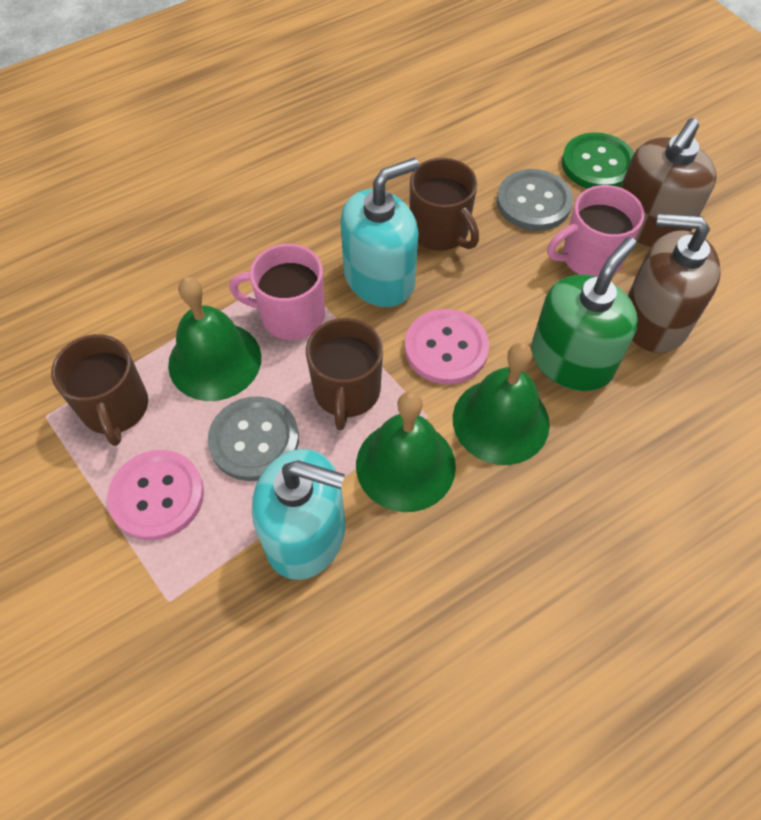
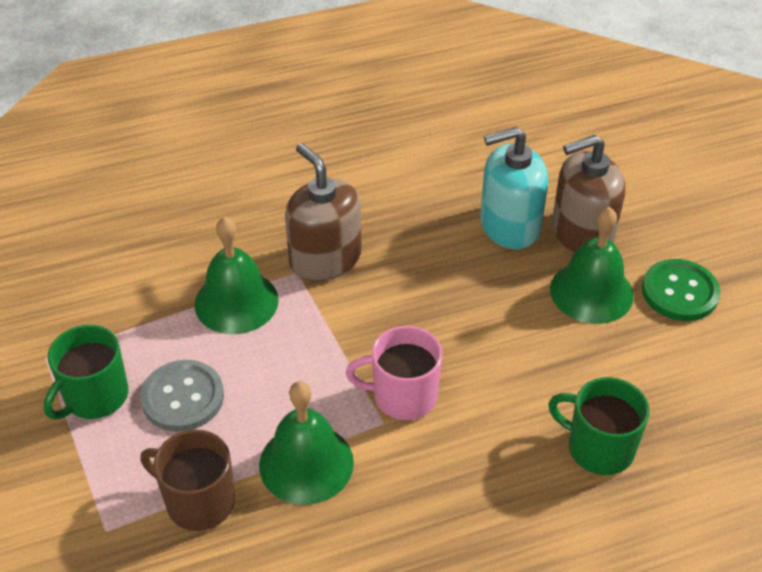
brown mug: 3 -> 1
green mug: 0 -> 2
green soap dispenser: 1 -> 0
grey button: 2 -> 1
pink button: 2 -> 0
pink mug: 2 -> 1
turquoise soap dispenser: 2 -> 1

